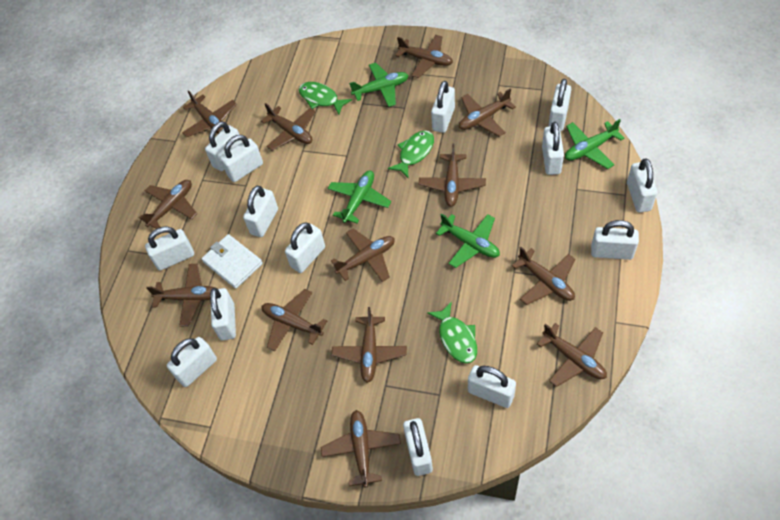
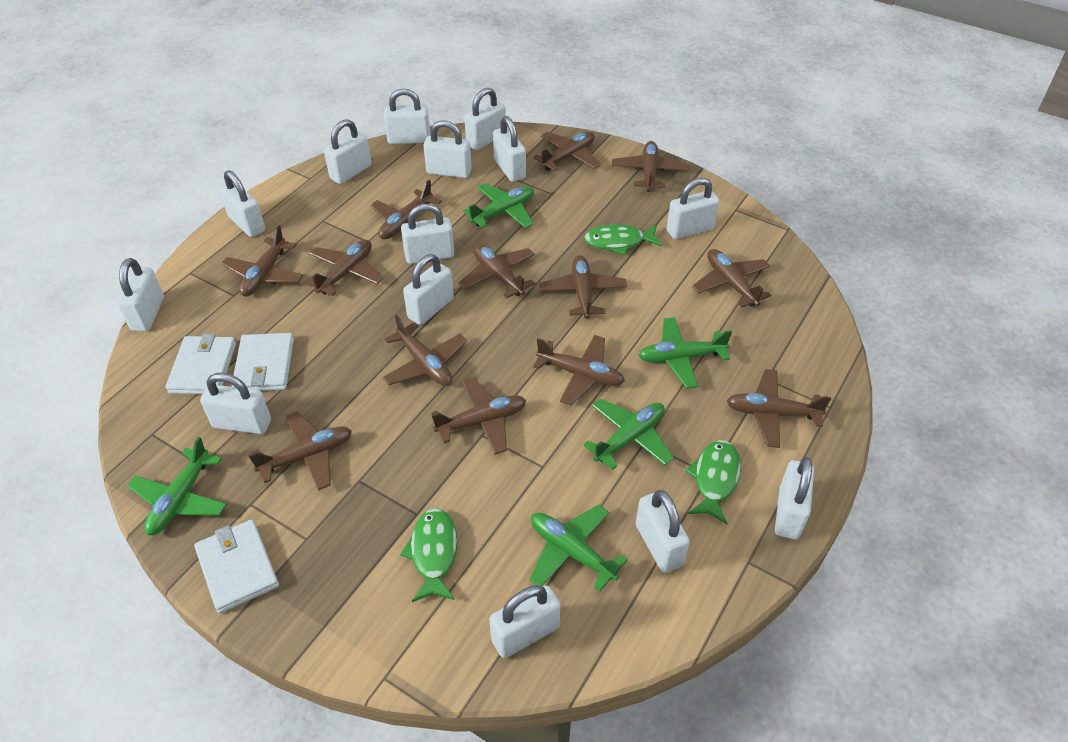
green plane: 4 -> 5
white wallet: 1 -> 3

